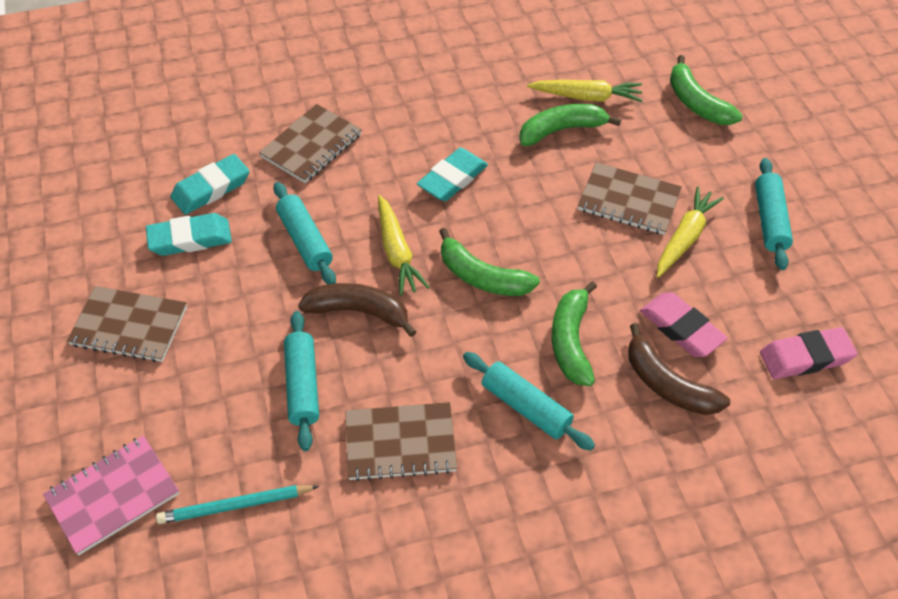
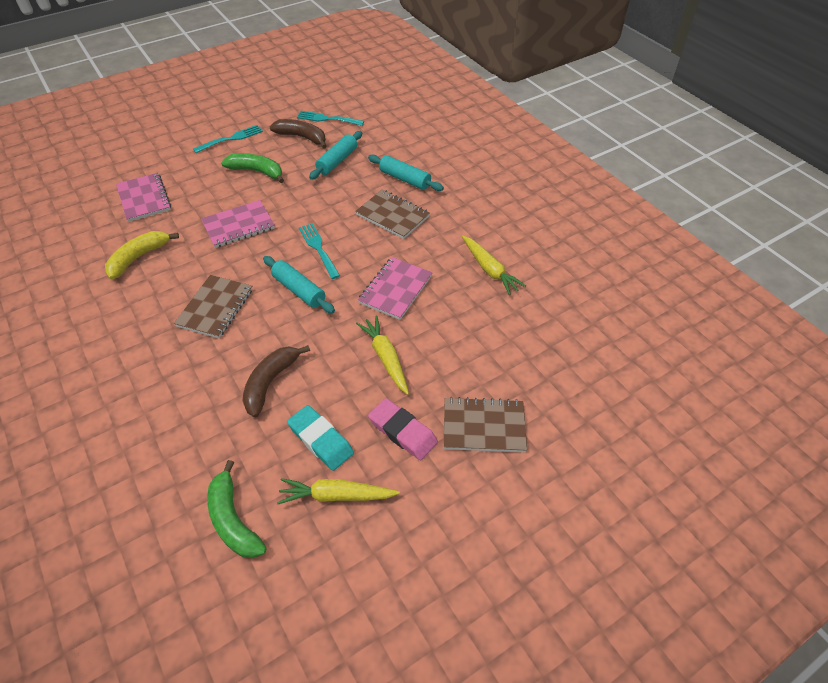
brown notebook: 4 -> 3
green banana: 4 -> 2
pink eraser: 2 -> 1
pink notebook: 1 -> 3
turquoise eraser: 3 -> 1
turquoise fork: 0 -> 3
turquoise pencil: 1 -> 0
turquoise rolling pin: 4 -> 3
yellow banana: 0 -> 1

